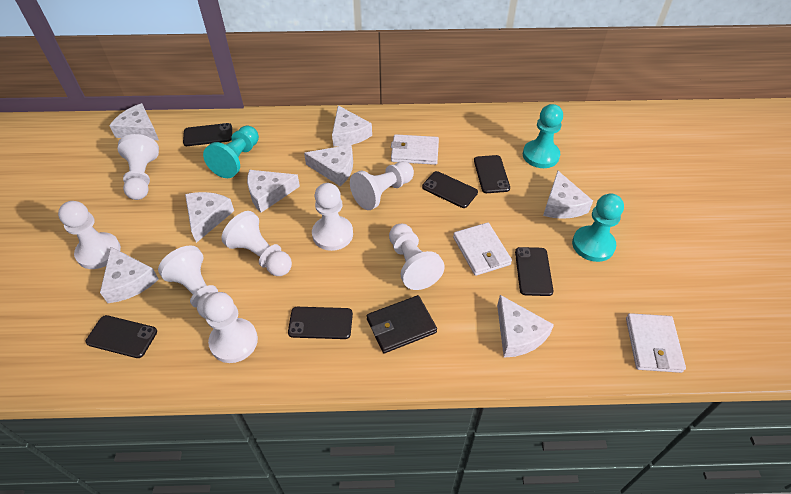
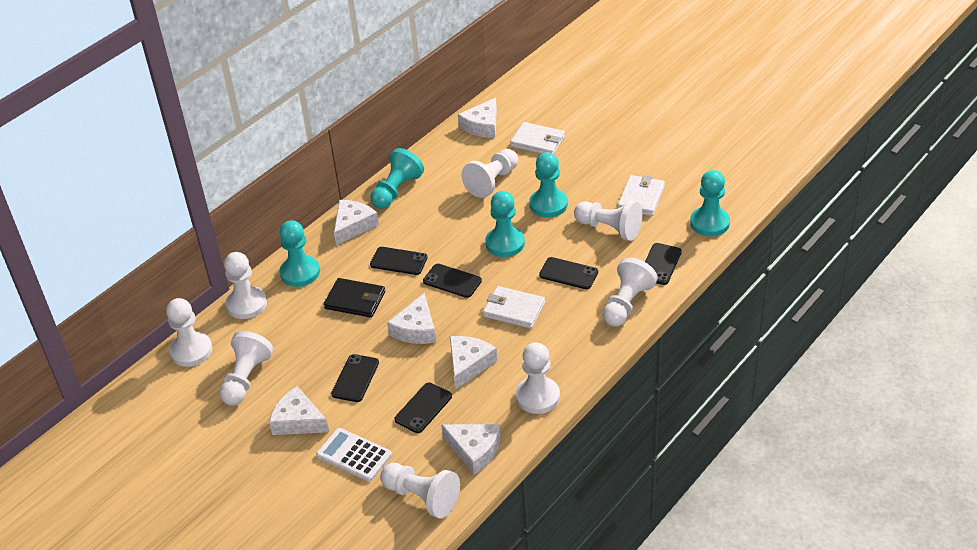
turquoise pawn: 3 -> 5
white calculator: 0 -> 1
white cheese: 8 -> 6

